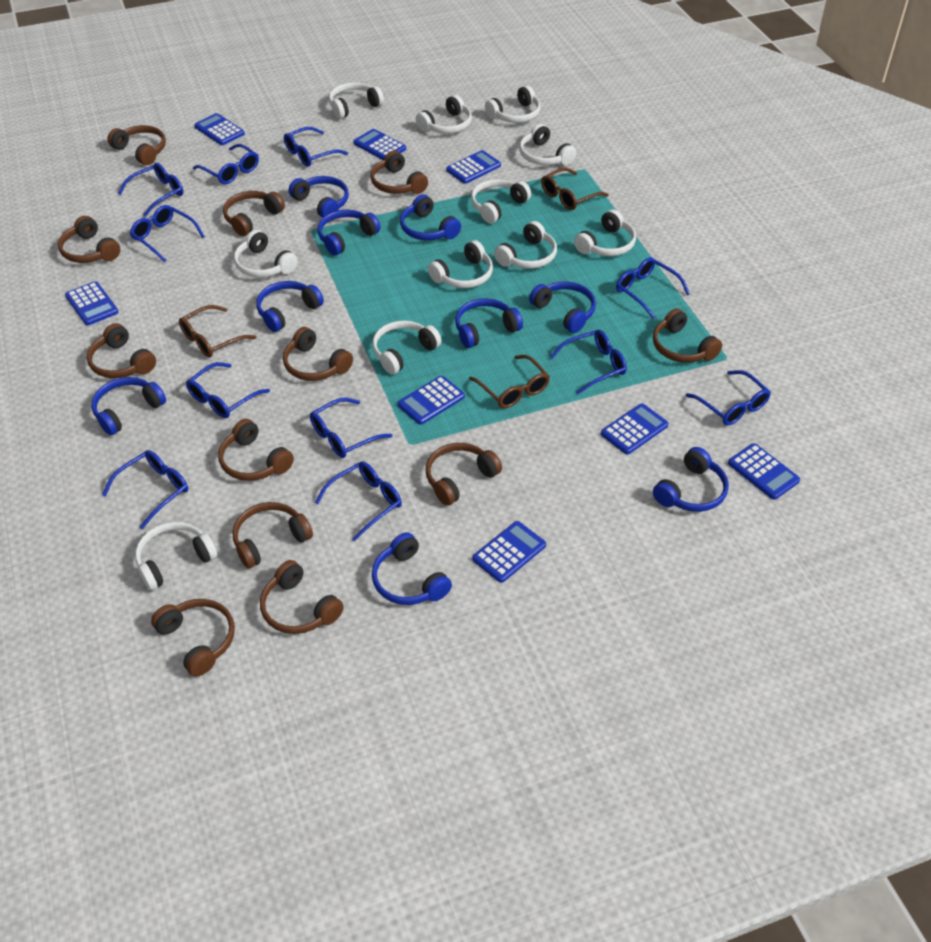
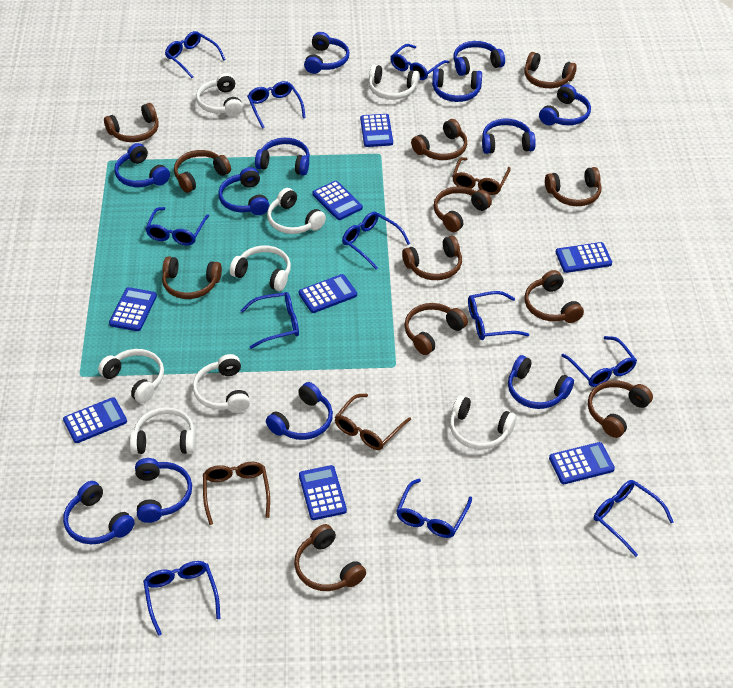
blue headphones: 9 -> 12
white headphones: 11 -> 8

